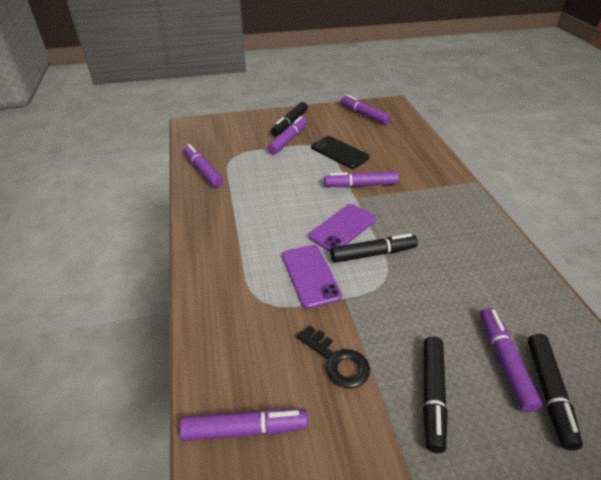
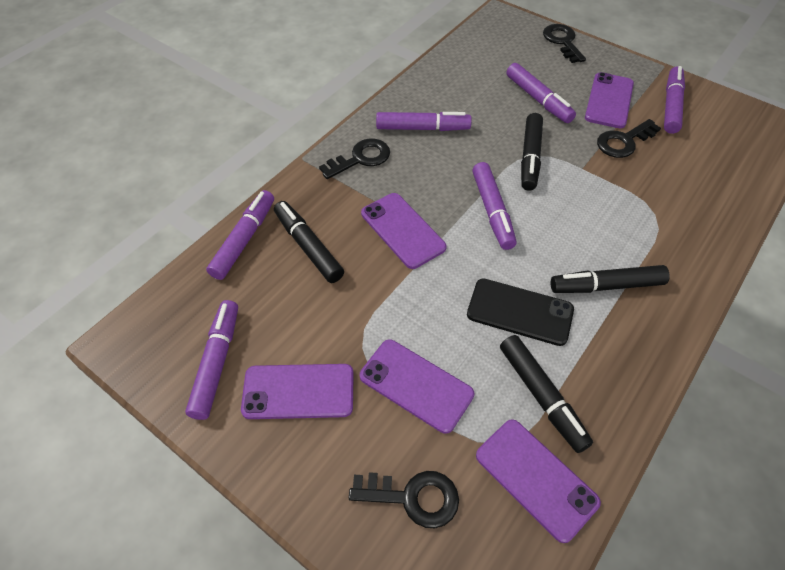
black key: 1 -> 4
purple phone: 2 -> 5

